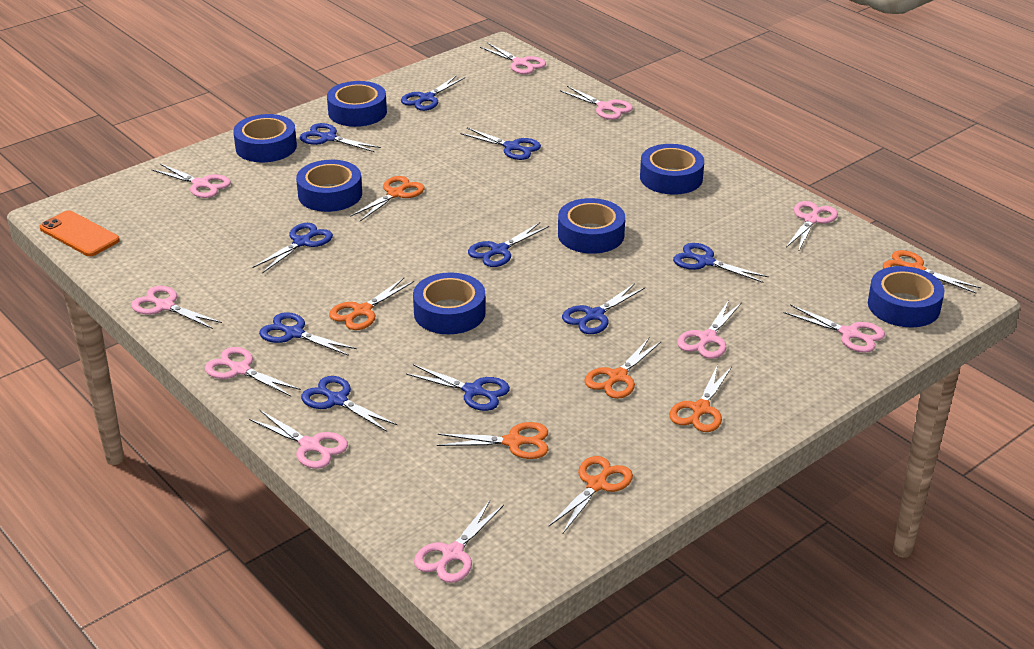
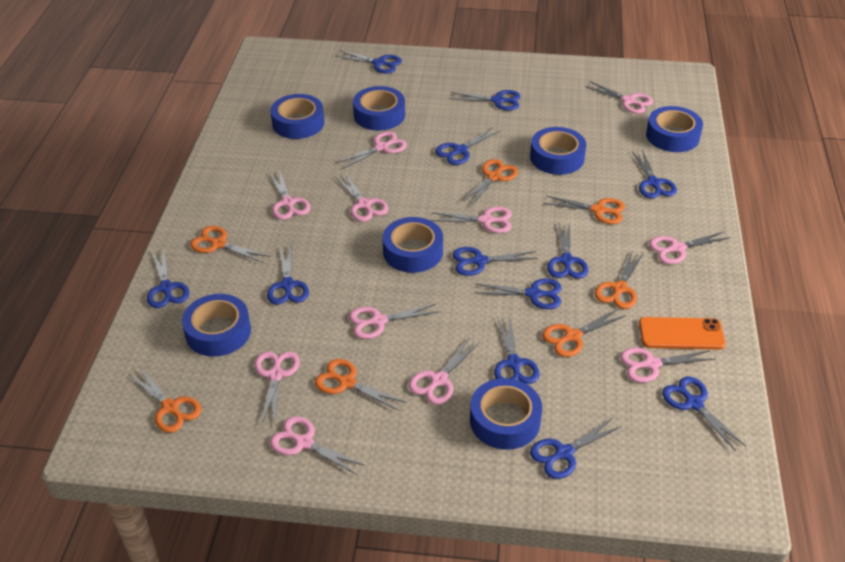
blue scissors: 10 -> 12
pink scissors: 10 -> 11

